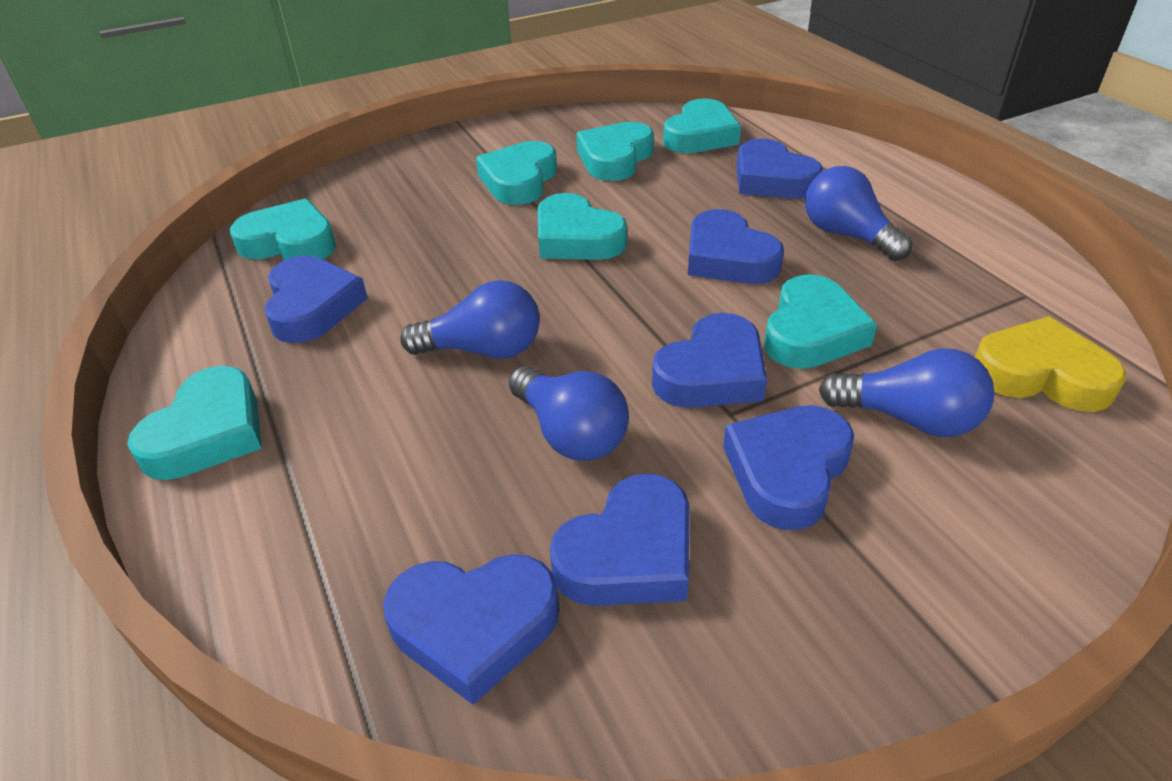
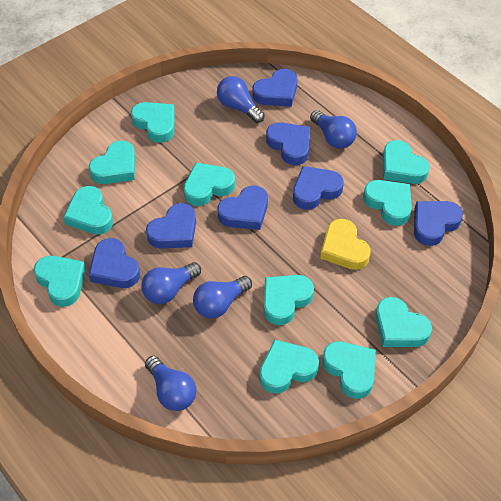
blue light bulb: 4 -> 5
turquoise heart: 7 -> 11

